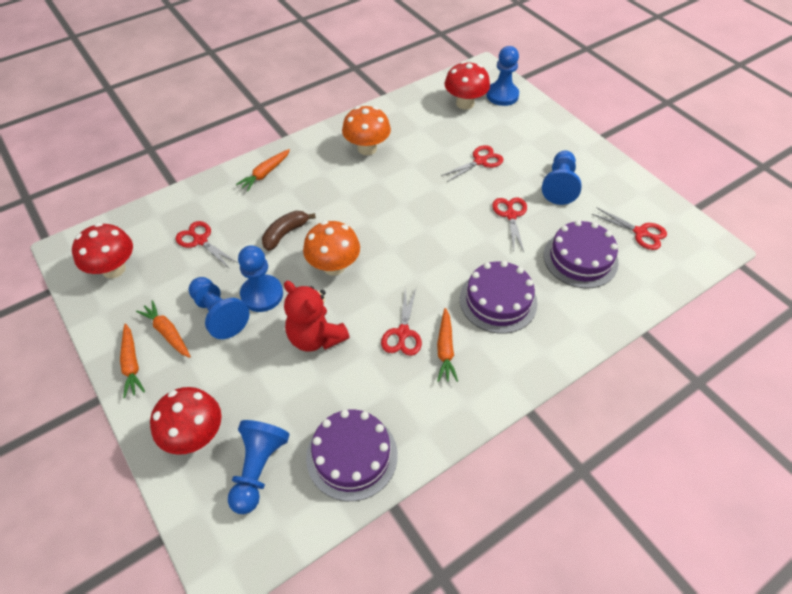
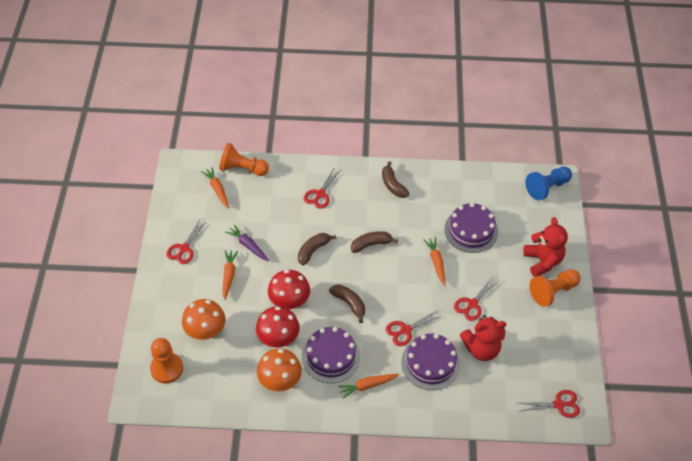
blue pawn: 5 -> 1
brown banana: 1 -> 4
orange pawn: 0 -> 3
purple carrot: 0 -> 1
red mushroom: 3 -> 2
red teddy bear: 1 -> 2

